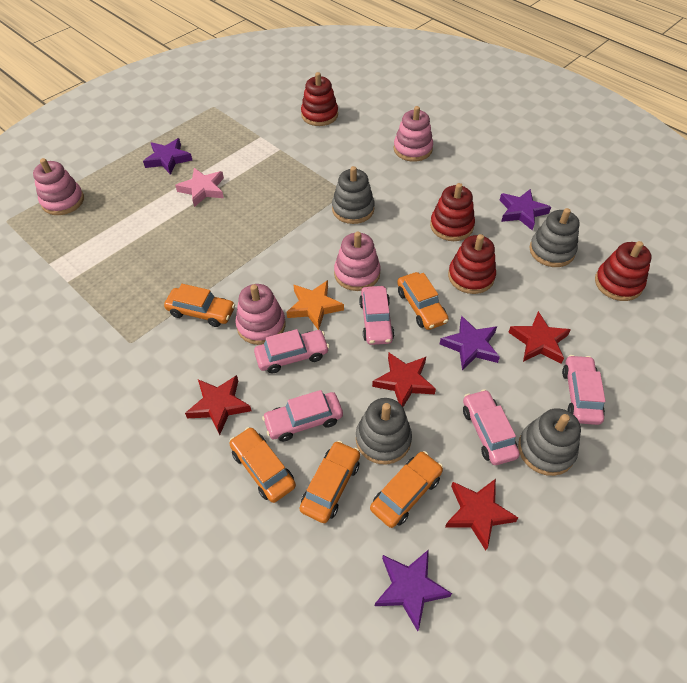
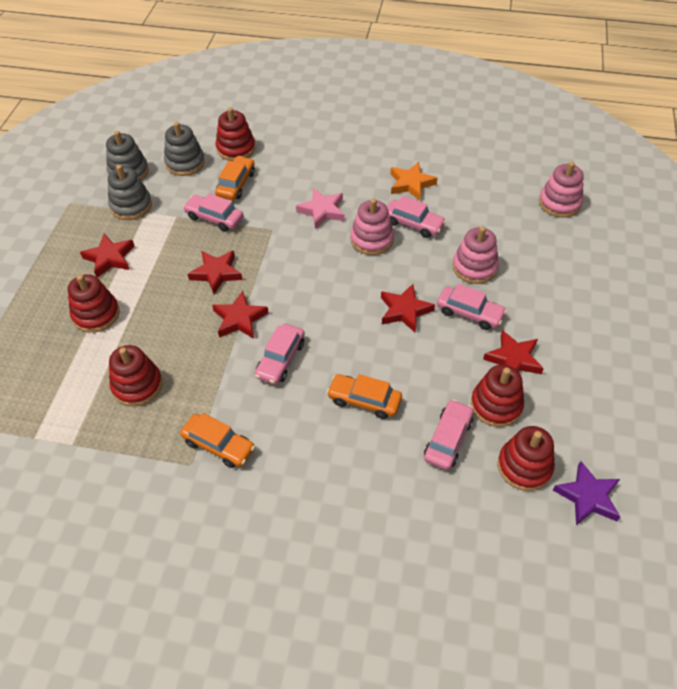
grey stacking toy: 4 -> 3
orange car: 5 -> 3
pink stacking toy: 4 -> 3
purple star: 4 -> 1
red stacking toy: 4 -> 5
red star: 4 -> 5

